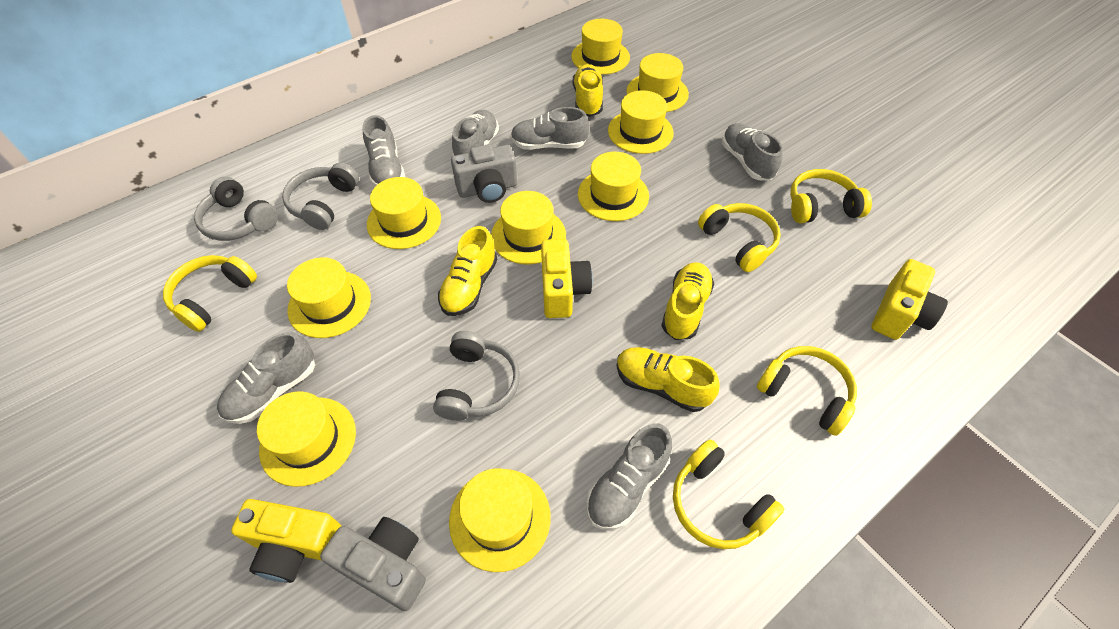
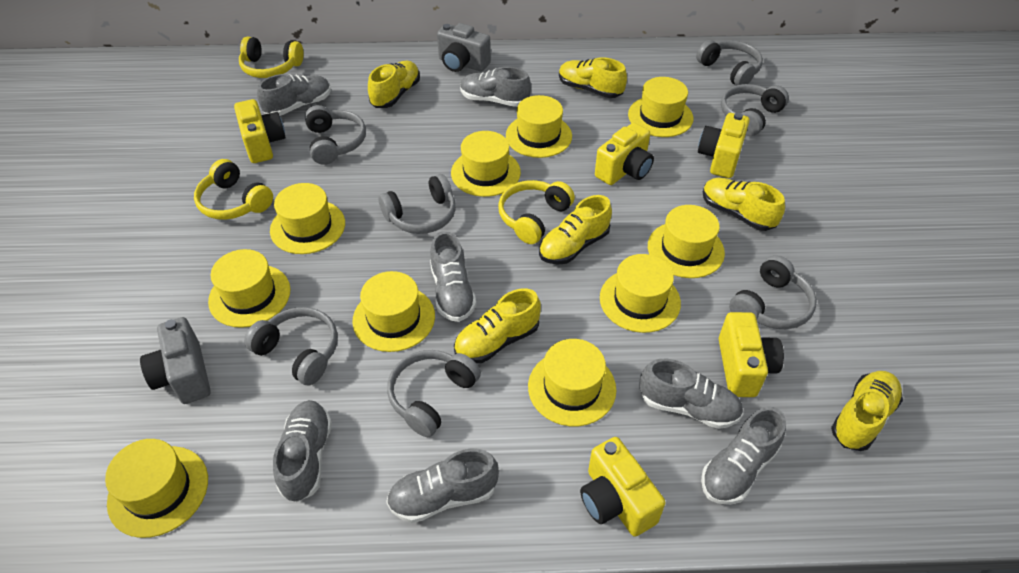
grey headphones: 3 -> 7
grey shoe: 6 -> 7
yellow camera: 3 -> 5
yellow hat: 9 -> 10
yellow headphones: 5 -> 3
yellow shoe: 4 -> 6

